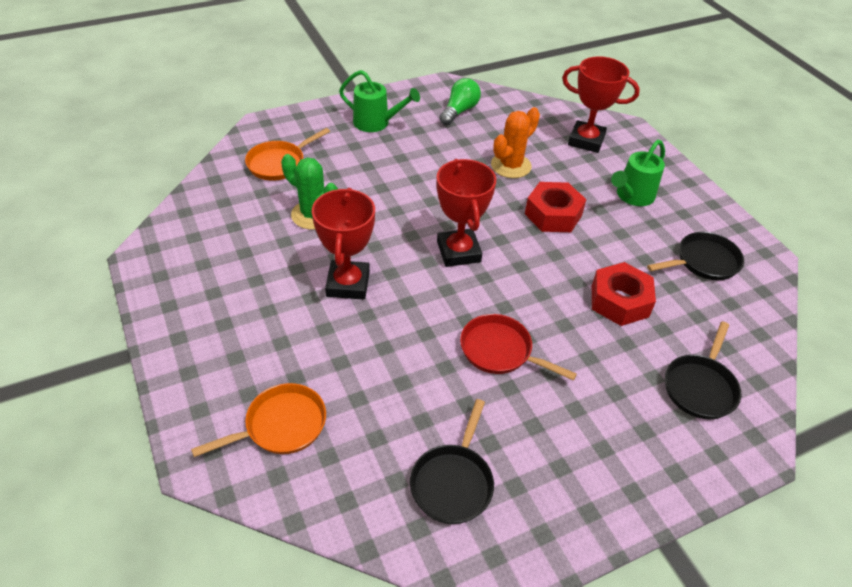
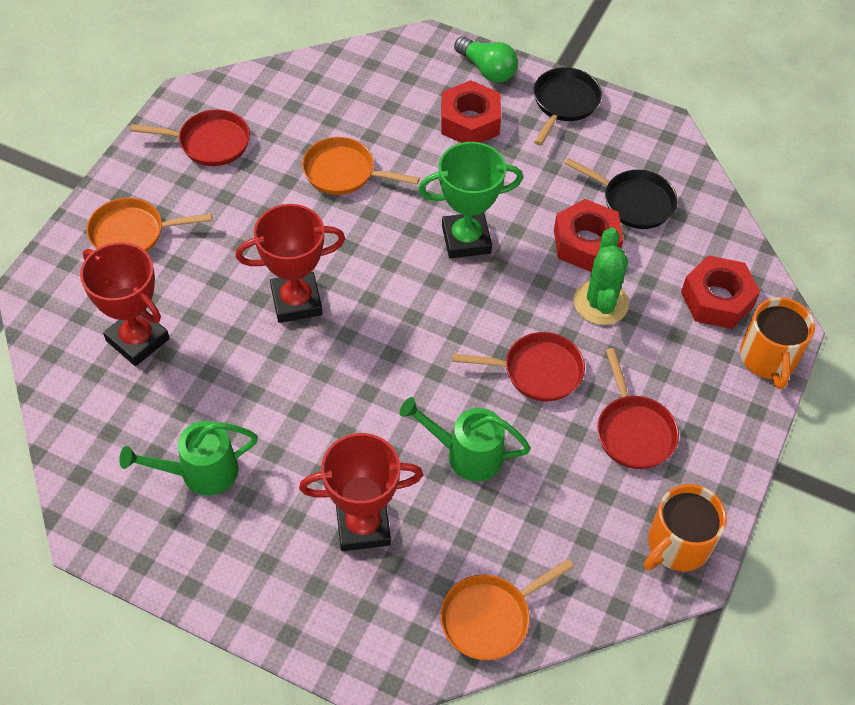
black pan: 3 -> 2
green trophy: 0 -> 1
orange cactus: 1 -> 0
orange mug: 0 -> 2
orange pan: 2 -> 3
red nut: 2 -> 3
red pan: 1 -> 3

